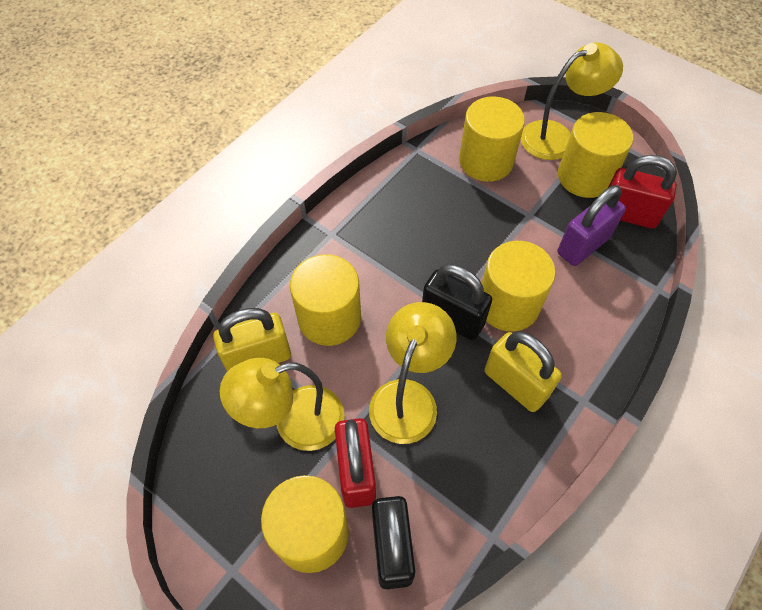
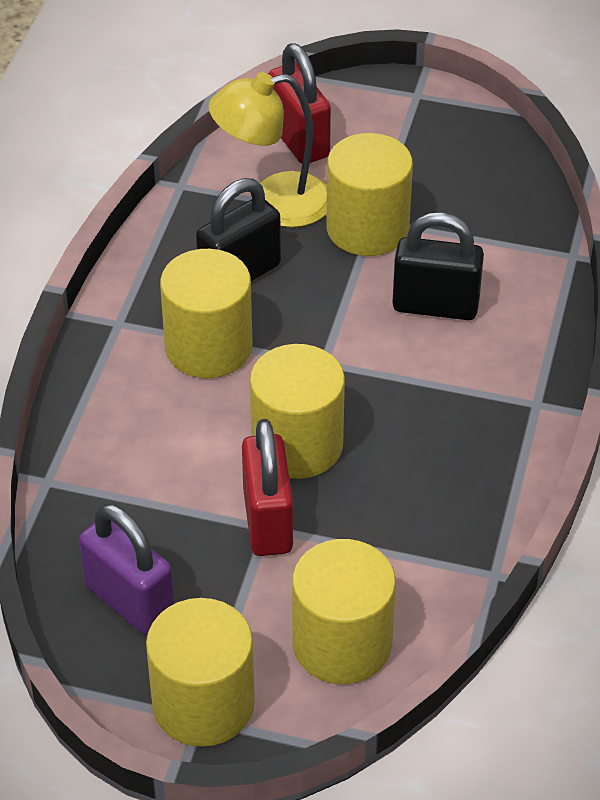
yellow lamp: 3 -> 1
yellow padlock: 2 -> 0

